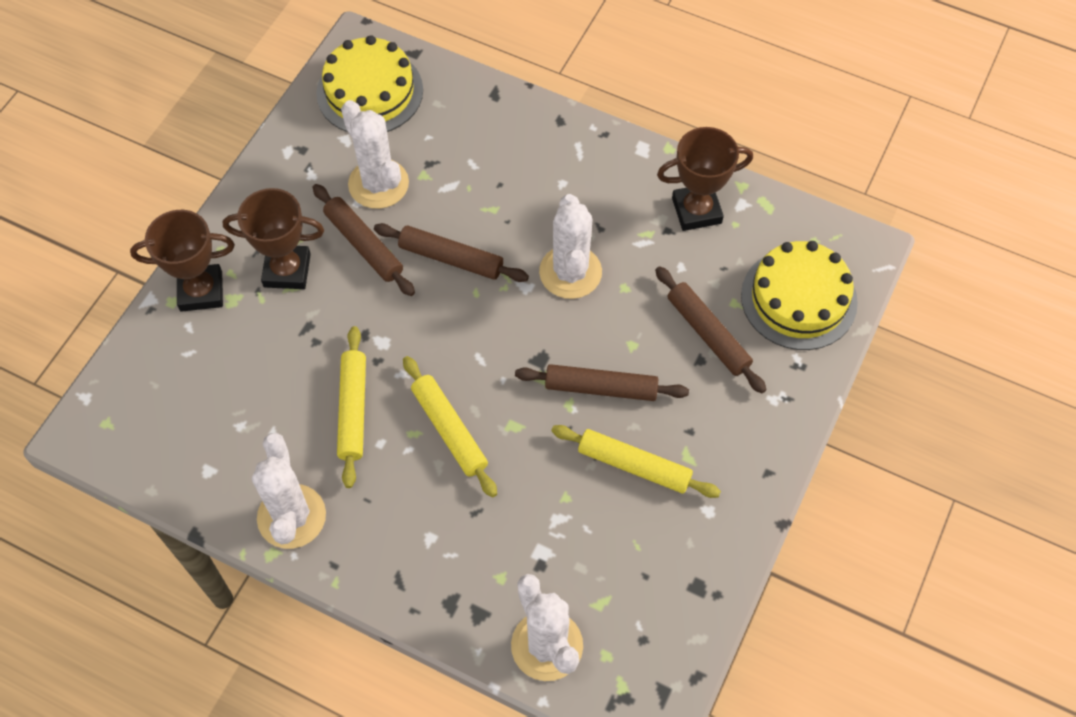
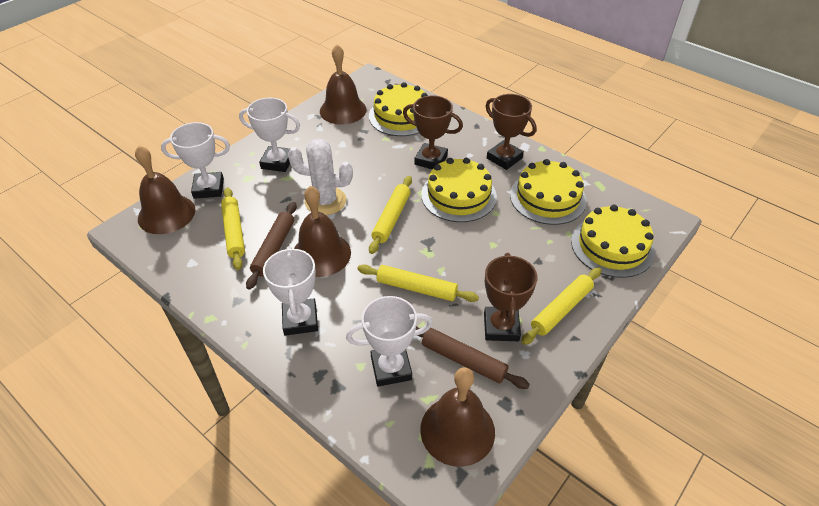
brown bell: 0 -> 4
brown rolling pin: 4 -> 2
white cactus: 4 -> 1
white trophy: 0 -> 4
yellow cake: 2 -> 4
yellow rolling pin: 3 -> 4

